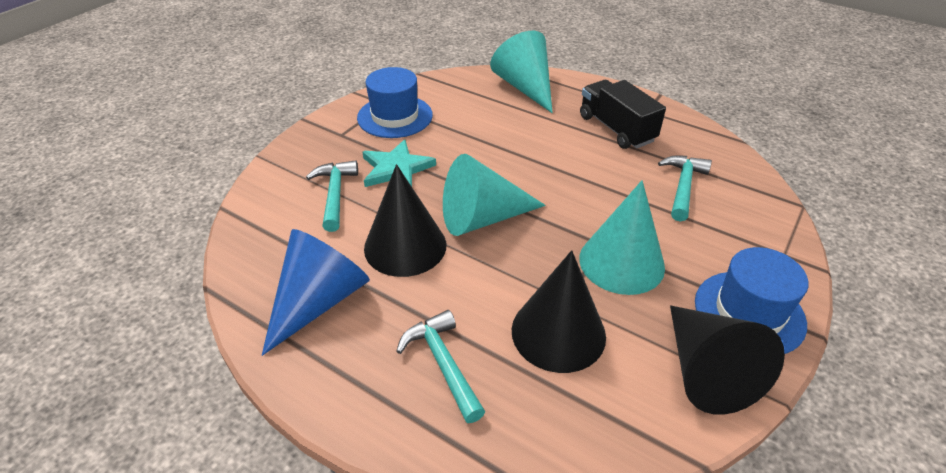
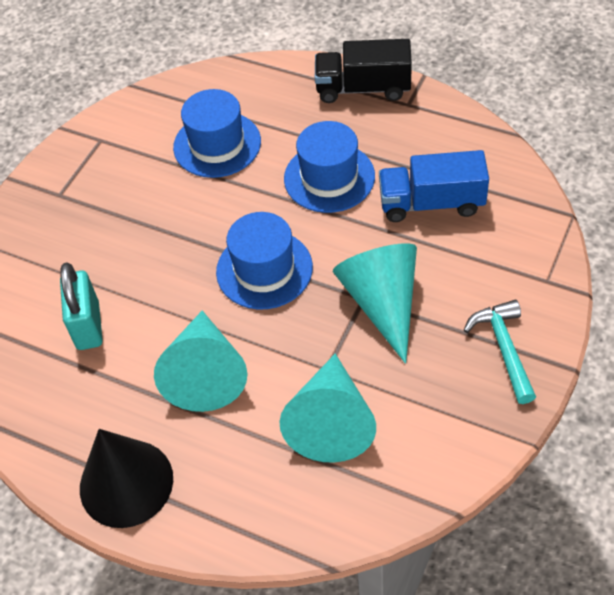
black cone: 3 -> 1
blue cone: 1 -> 0
blue hat: 2 -> 3
blue truck: 0 -> 1
turquoise hammer: 3 -> 1
turquoise padlock: 0 -> 1
turquoise star: 1 -> 0

